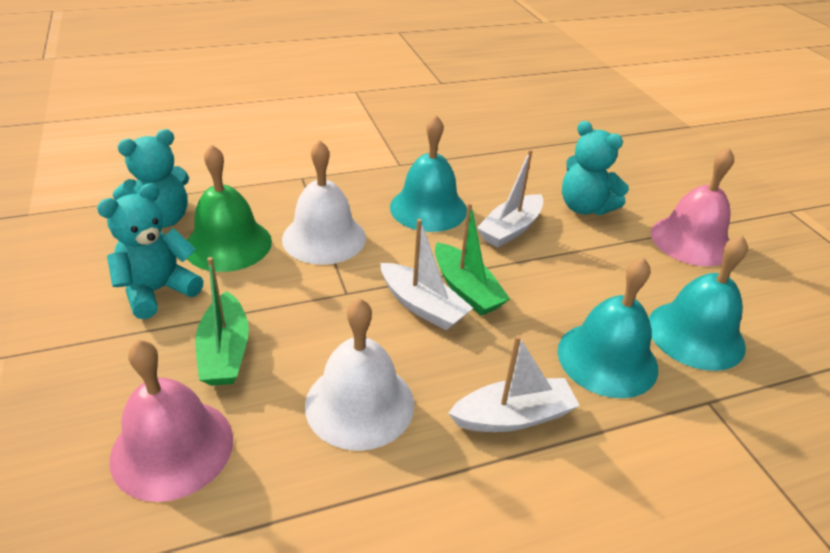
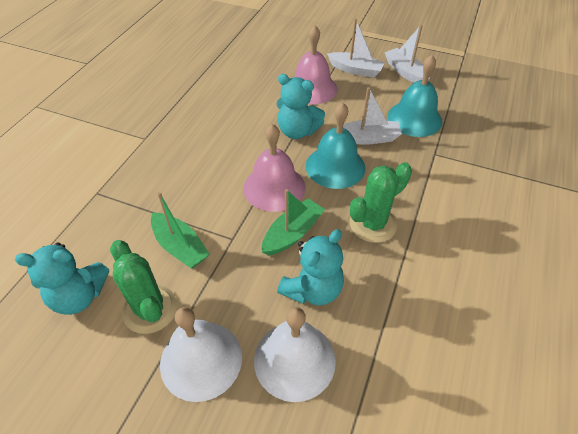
green bell: 1 -> 0
green cactus: 0 -> 2
turquoise bell: 3 -> 2

